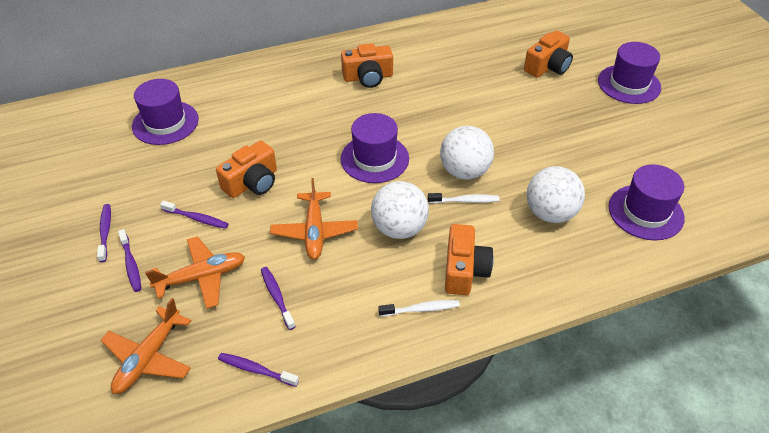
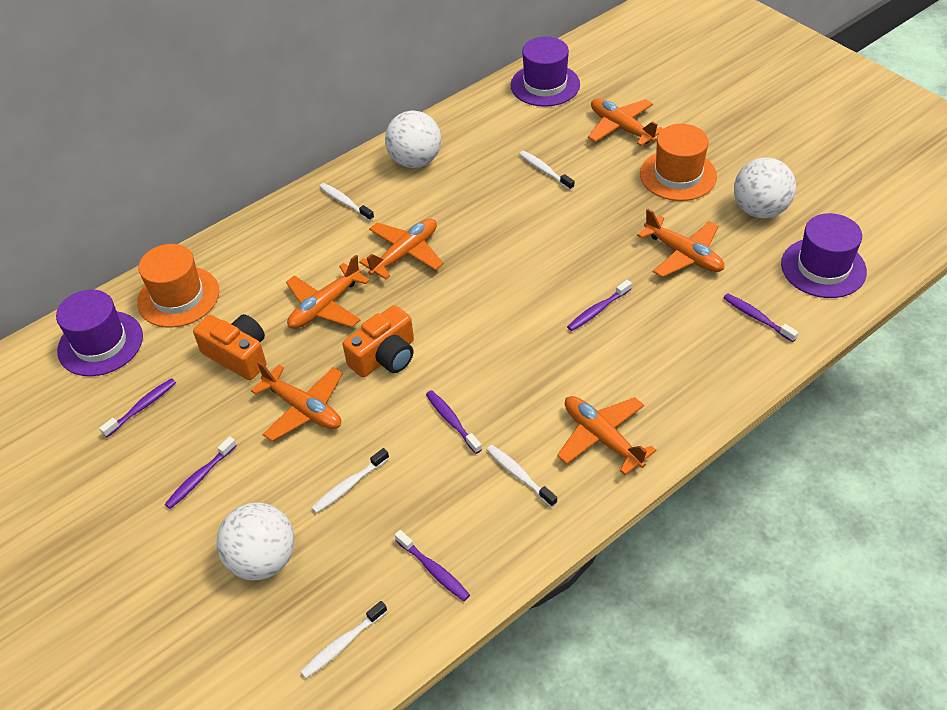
orange camera: 4 -> 2
orange hat: 0 -> 2
orange plane: 3 -> 6
purple hat: 4 -> 3
purple toothbrush: 5 -> 6
white toothbrush: 2 -> 5

